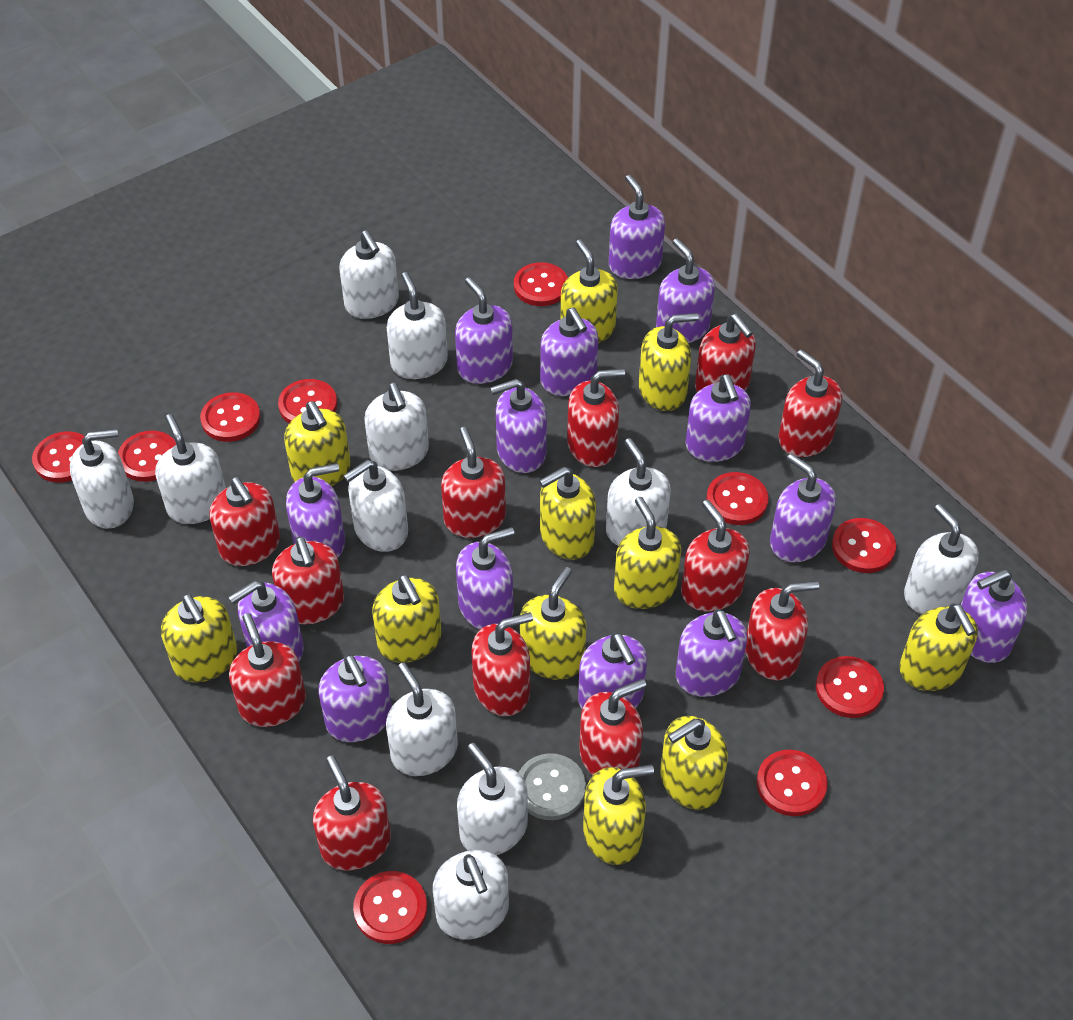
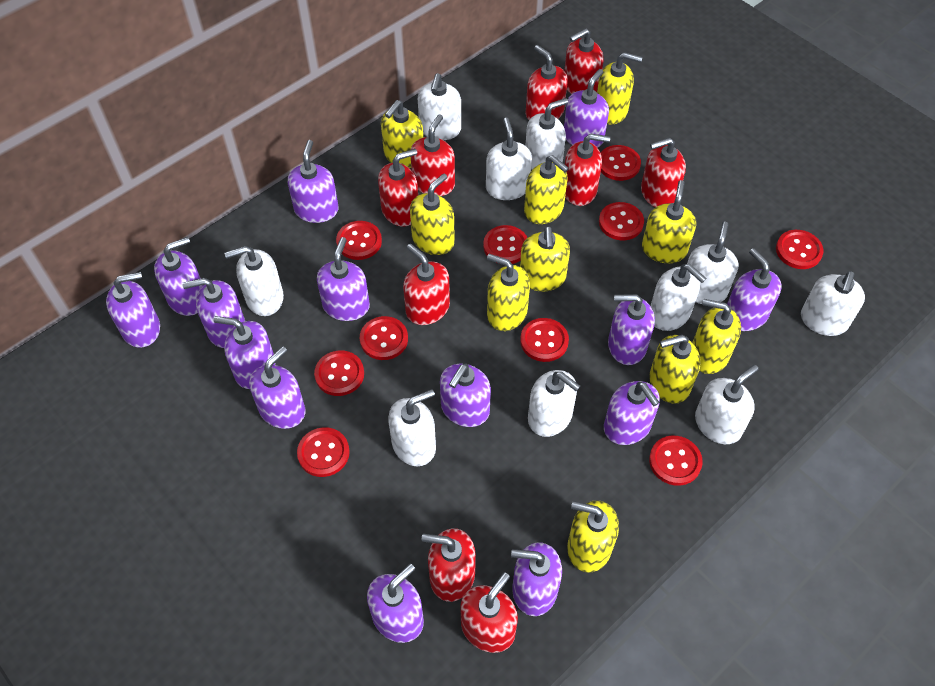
grey button: 1 -> 0
red soap dispenser: 12 -> 9
white soap dispenser: 11 -> 10
yellow soap dispenser: 11 -> 10

